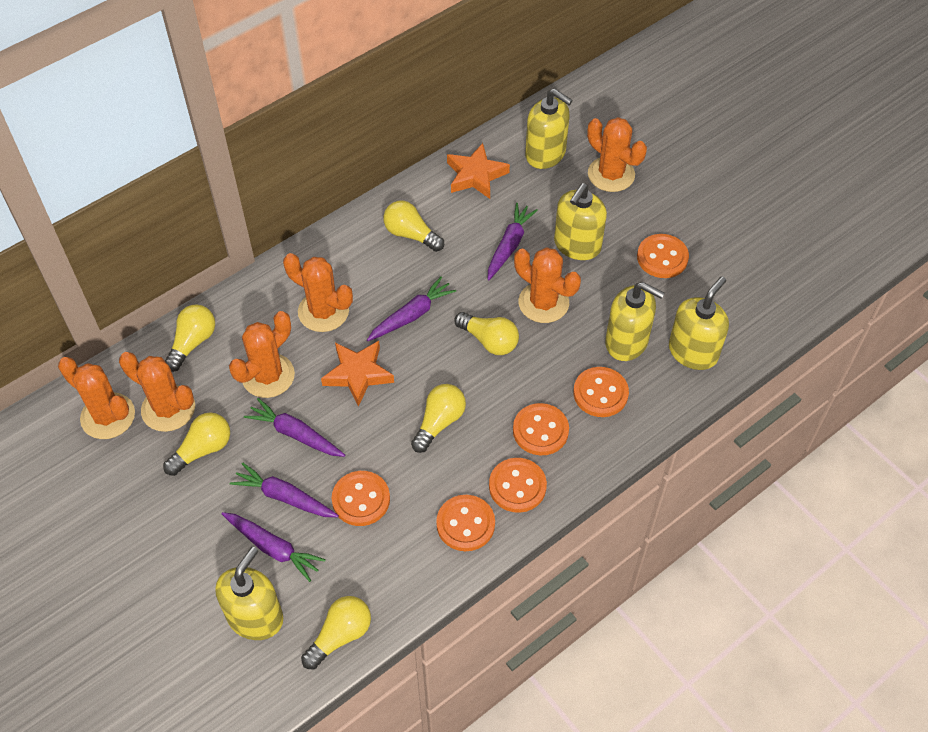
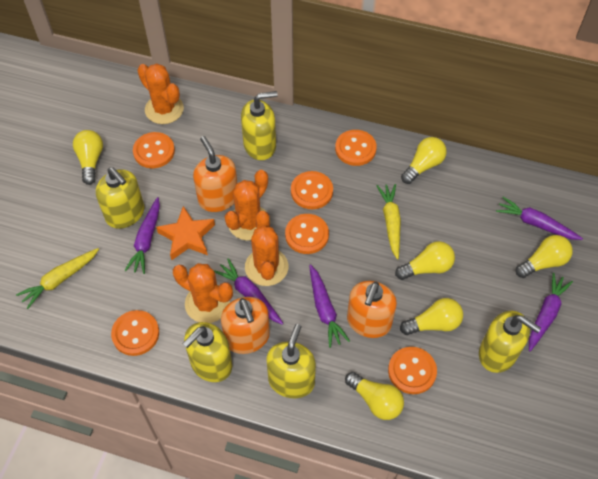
orange cactus: 6 -> 4
orange soap dispenser: 0 -> 3
orange star: 2 -> 1
yellow carrot: 0 -> 2

